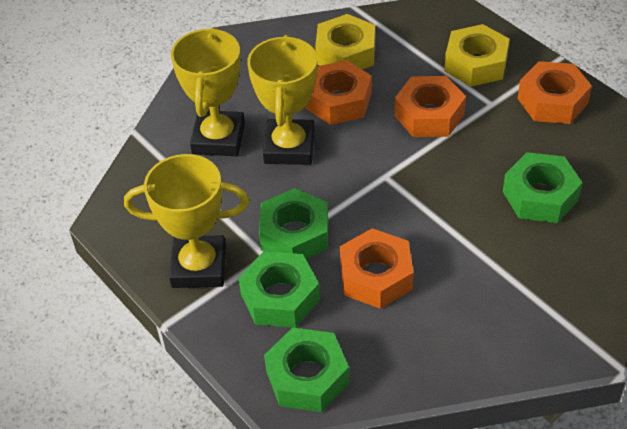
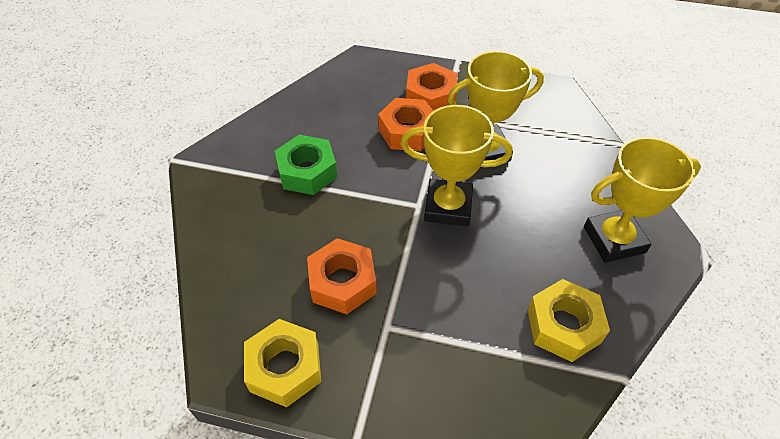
green nut: 4 -> 1
orange nut: 4 -> 3

